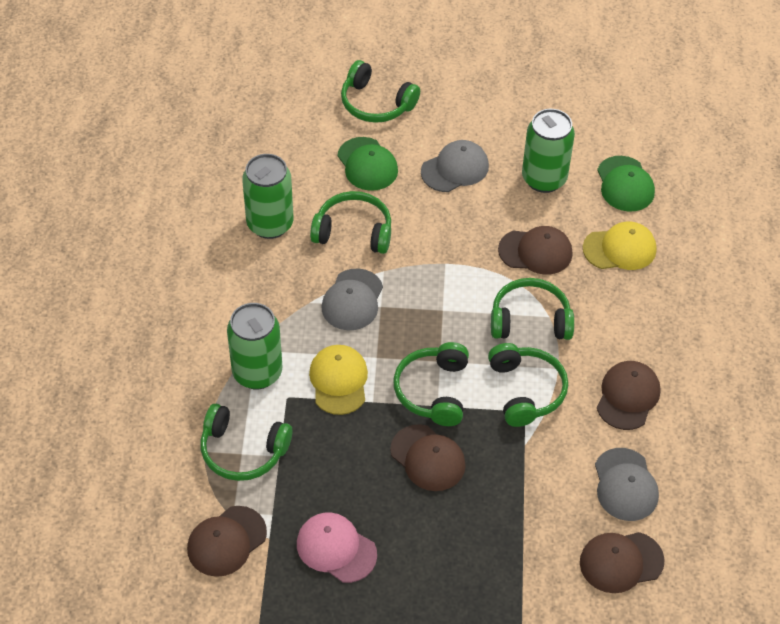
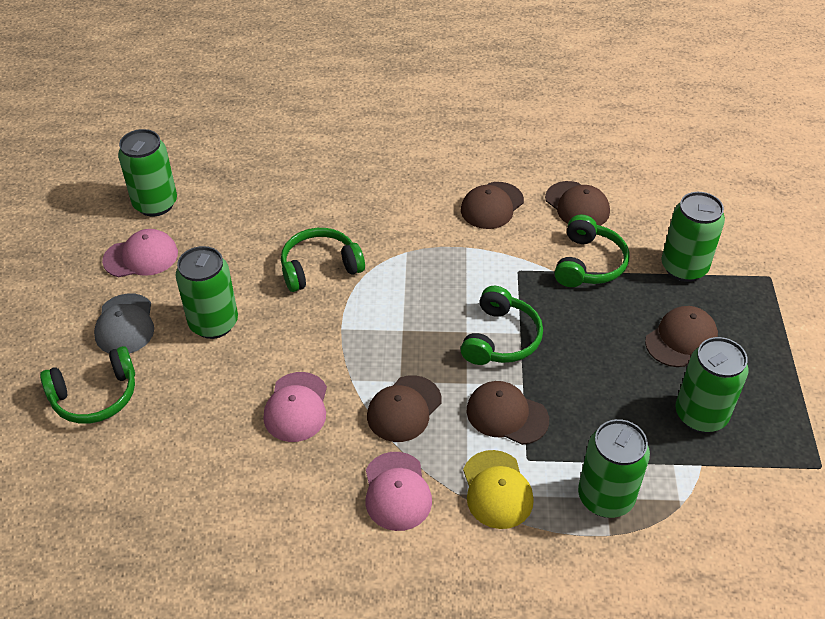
green can: 3 -> 5
green cap: 2 -> 0
green headphones: 6 -> 4
grey cap: 3 -> 1
pink cap: 1 -> 3
yellow cap: 2 -> 1

